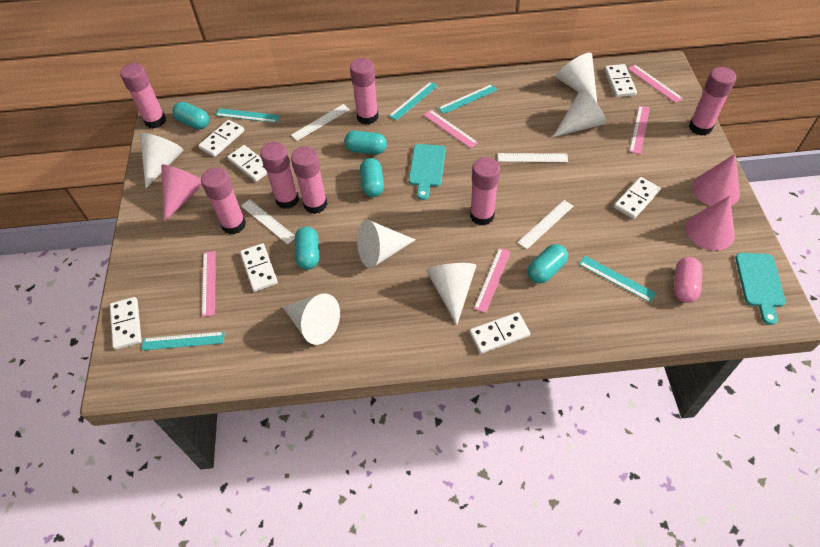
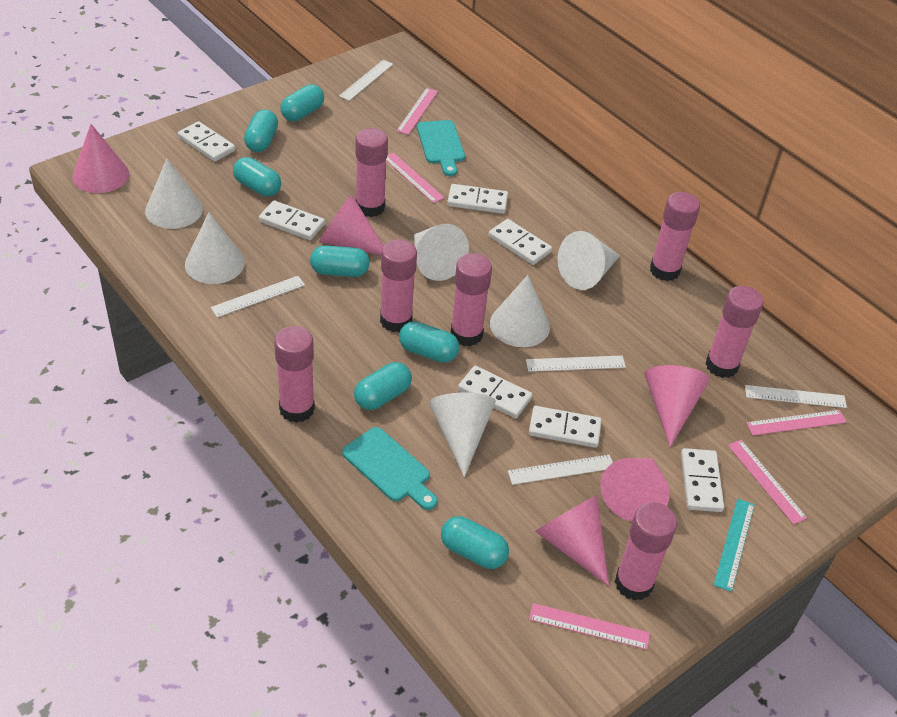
pink capsule: 1 -> 0
pink cone: 3 -> 5
turquoise capsule: 5 -> 7
turquoise ruler: 5 -> 1
white ruler: 4 -> 5

